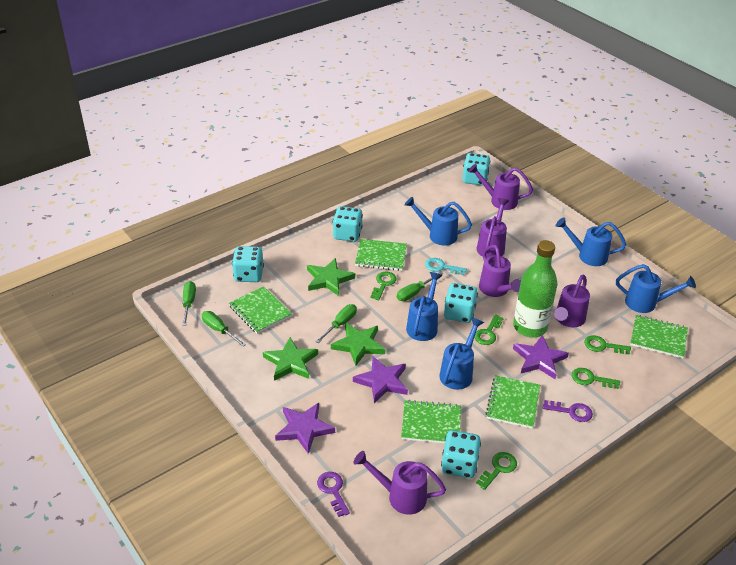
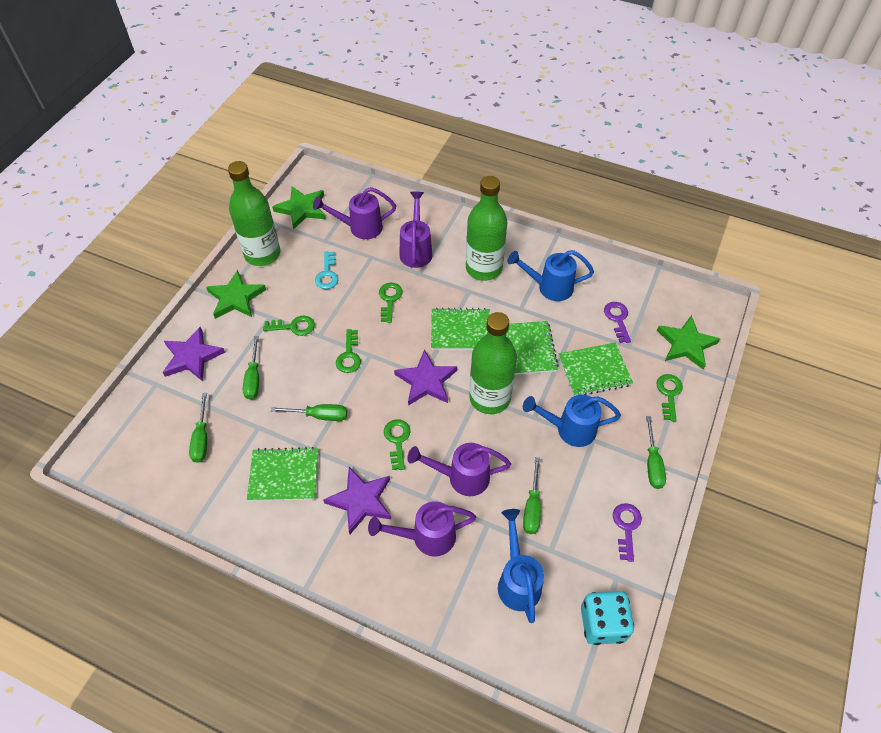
blue watering can: 5 -> 3
green bottle: 1 -> 3
green notebook: 5 -> 4
green screwdriver: 4 -> 5
purple watering can: 5 -> 4
turquoise dice: 5 -> 1

